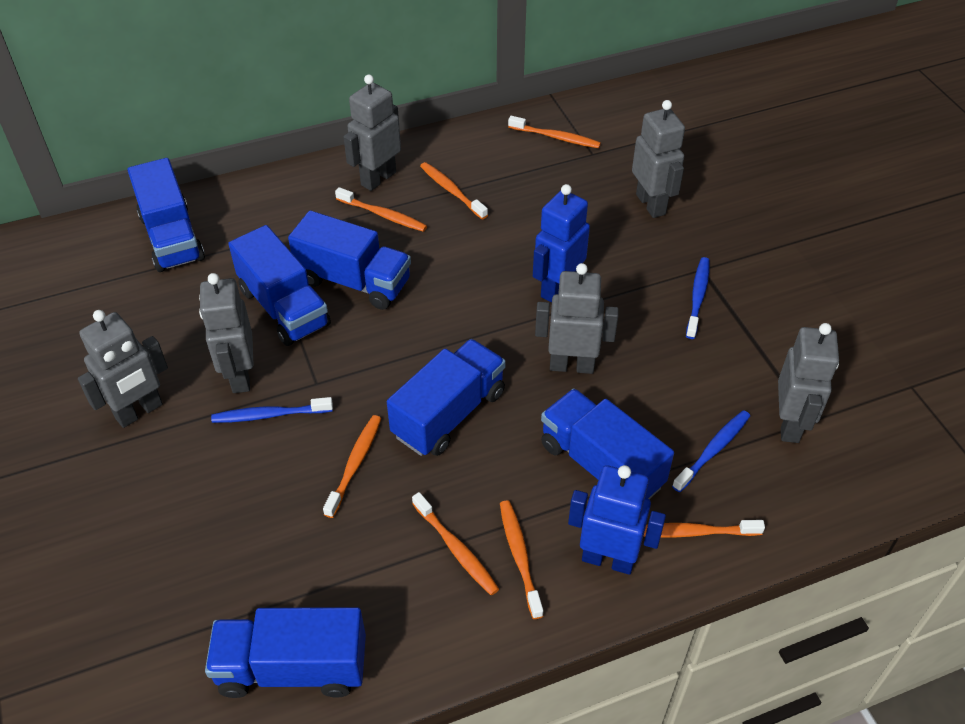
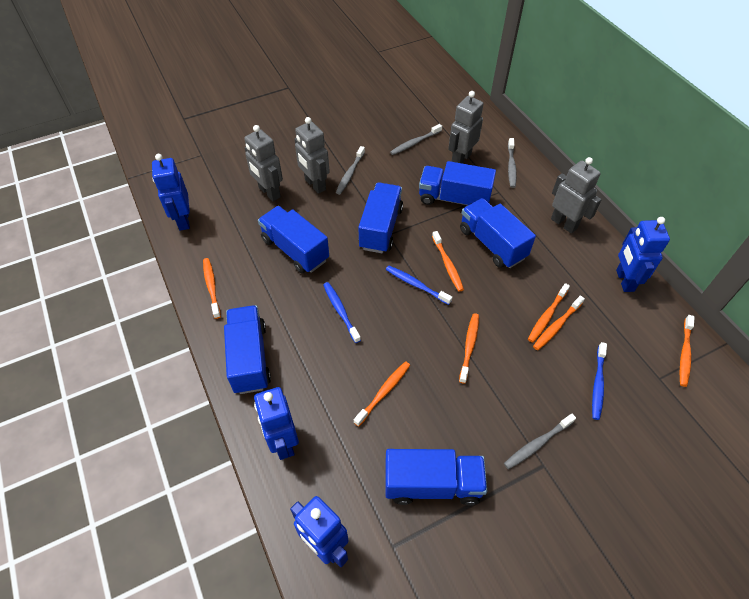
blue robot: 2 -> 4
grey robot: 6 -> 4
grey toothbrush: 0 -> 4

